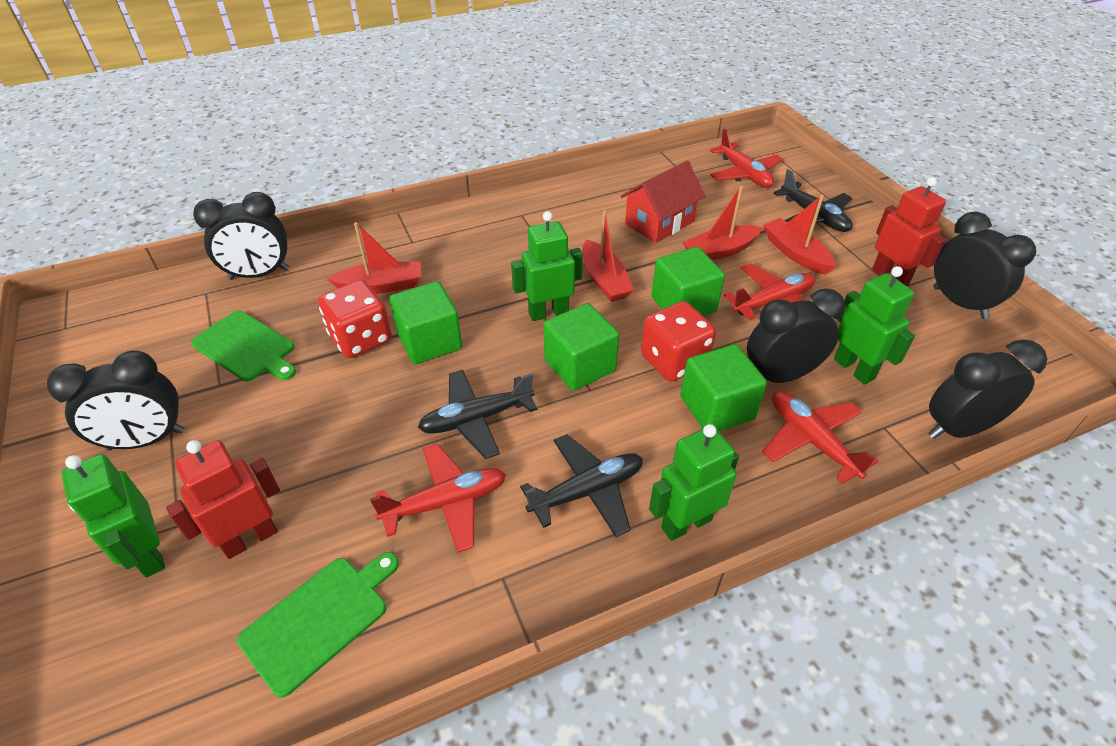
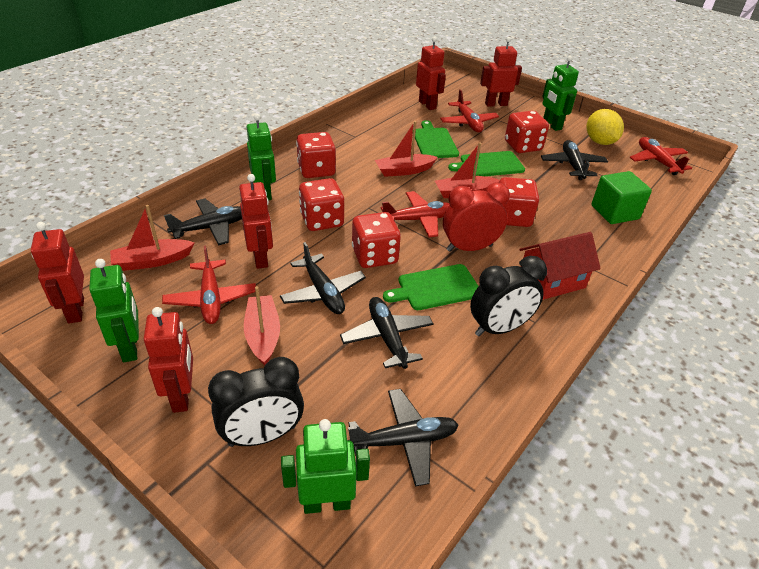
black clock: 5 -> 2
black plane: 3 -> 5
green cube: 4 -> 1
green cutting board: 2 -> 3
red clock: 0 -> 1
red dice: 2 -> 5
red robot: 2 -> 5
yellow lemon: 0 -> 1

